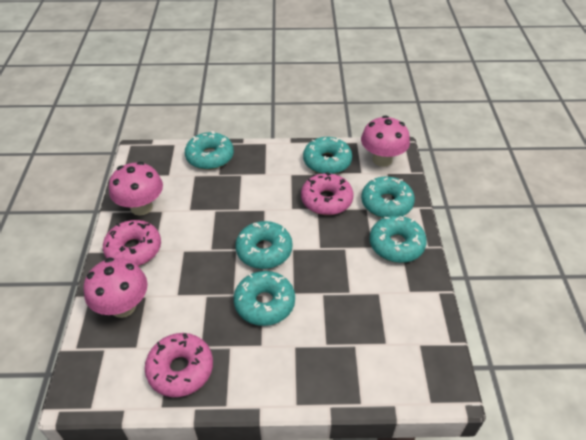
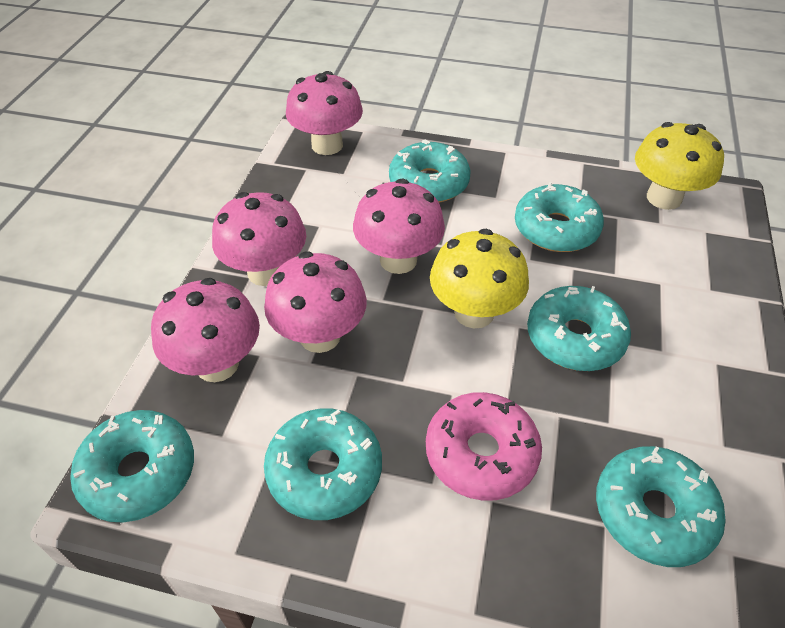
pink donut: 3 -> 1
pink mushroom: 3 -> 5
yellow mushroom: 0 -> 2

